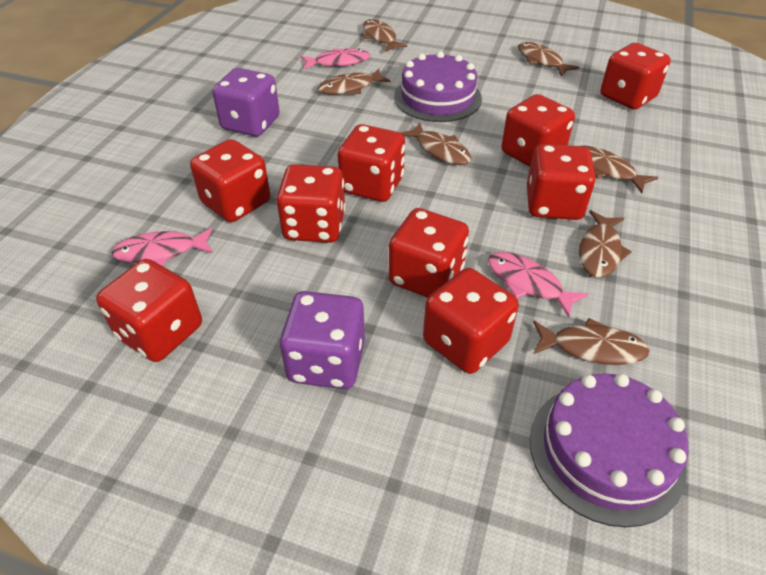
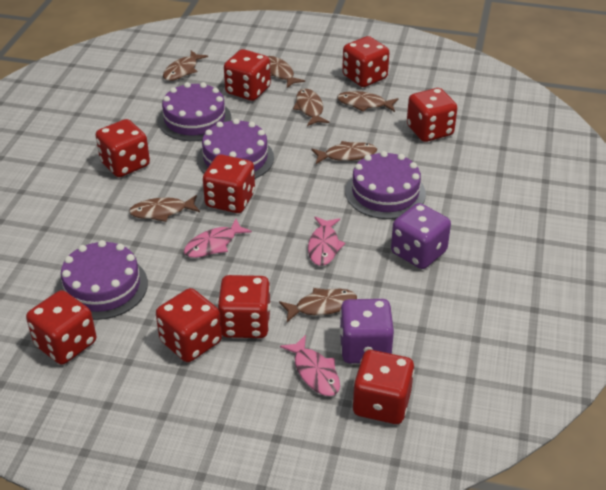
purple cake: 2 -> 4

